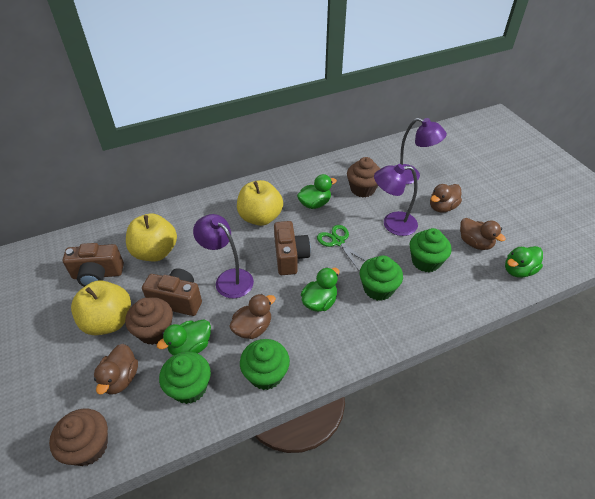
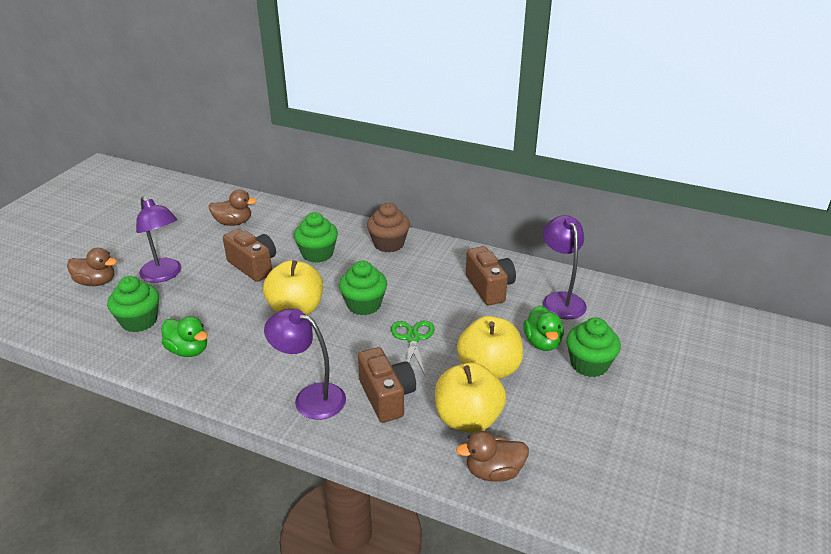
brown cupcake: 3 -> 1
brown duck: 4 -> 3
green duck: 4 -> 2

